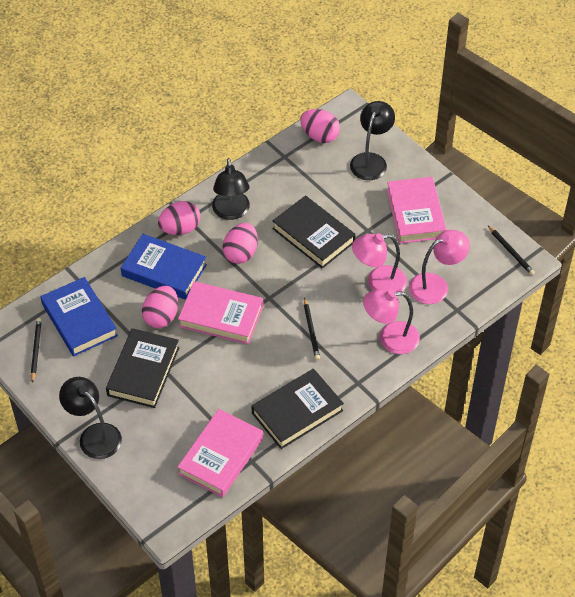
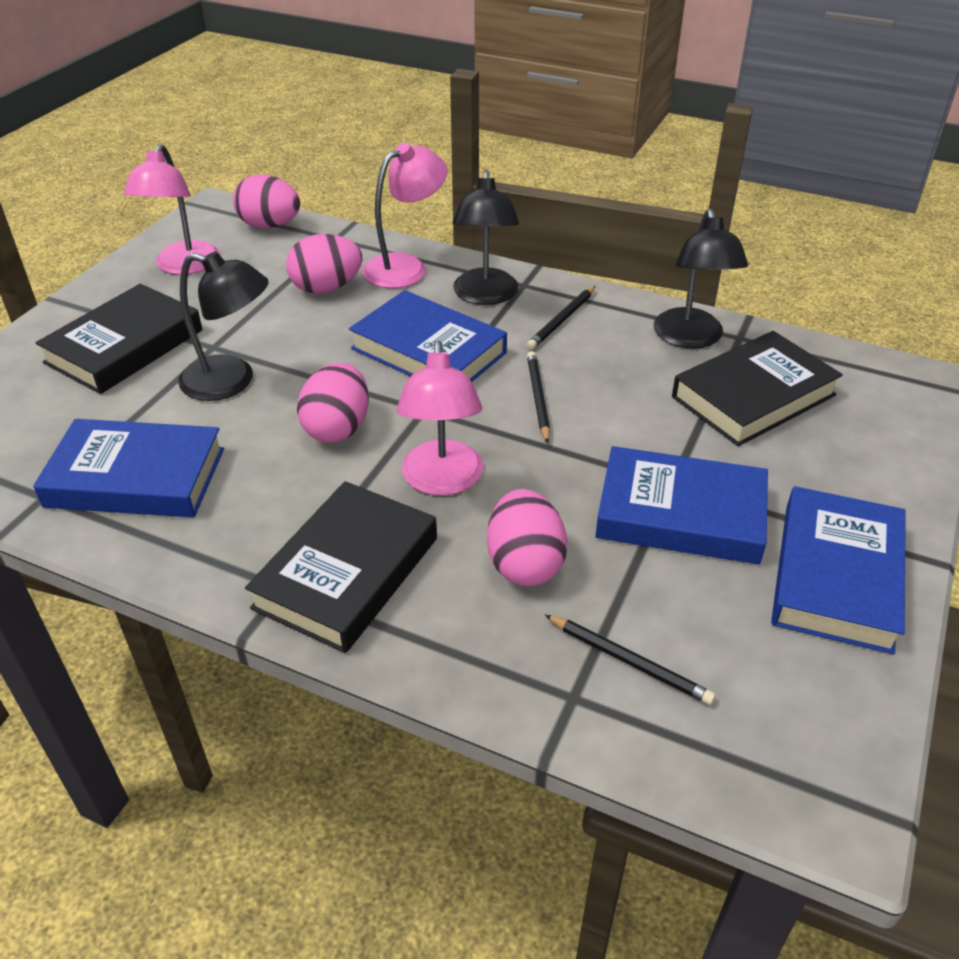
blue book: 2 -> 4
pink book: 3 -> 0

